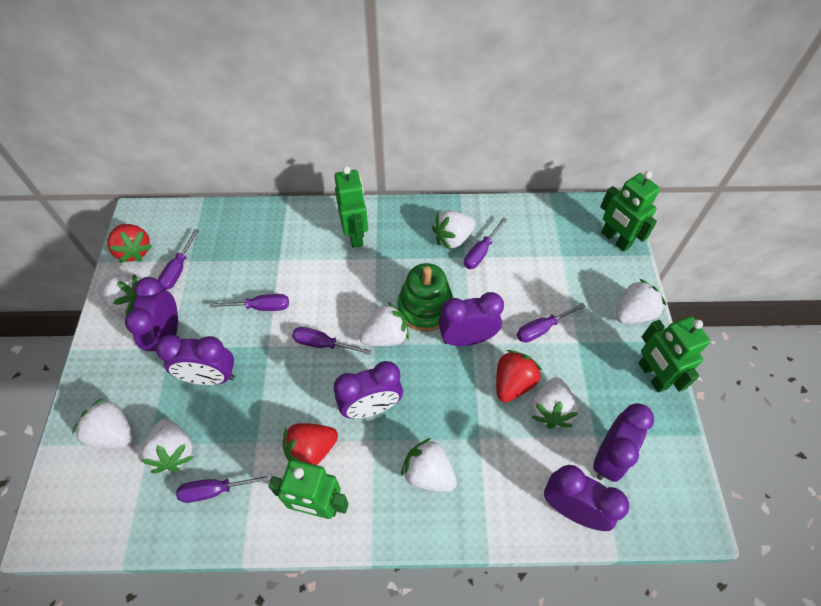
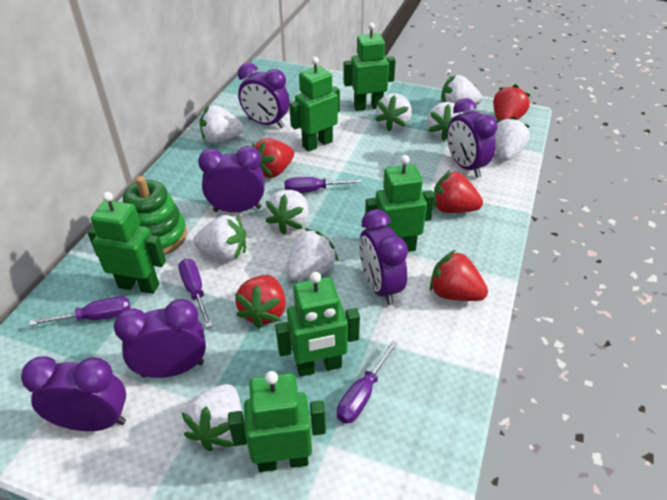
green robot: 4 -> 6
purple screwdriver: 6 -> 4
red strawberry: 3 -> 5
white strawberry: 8 -> 9

